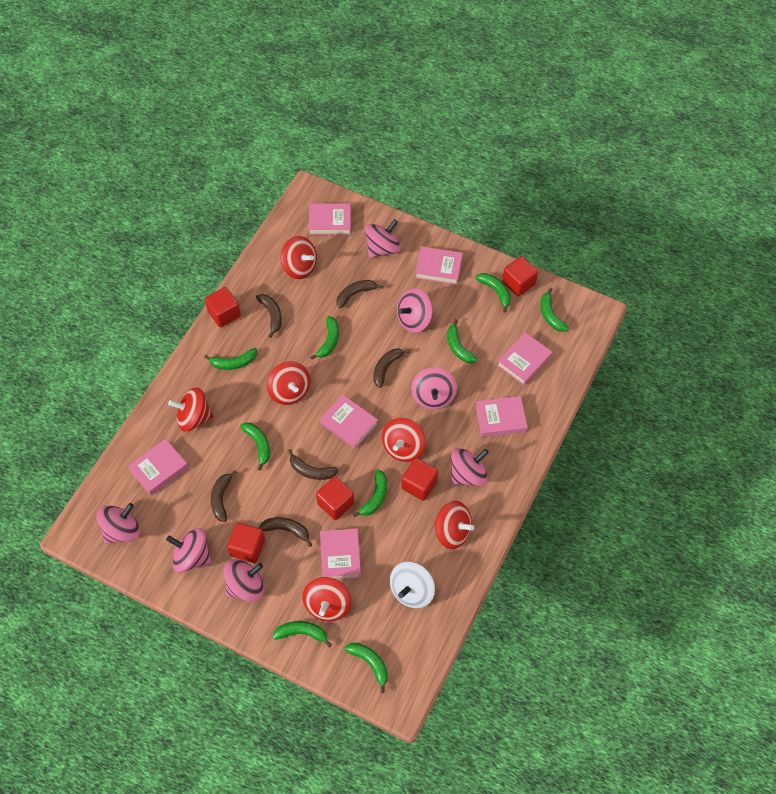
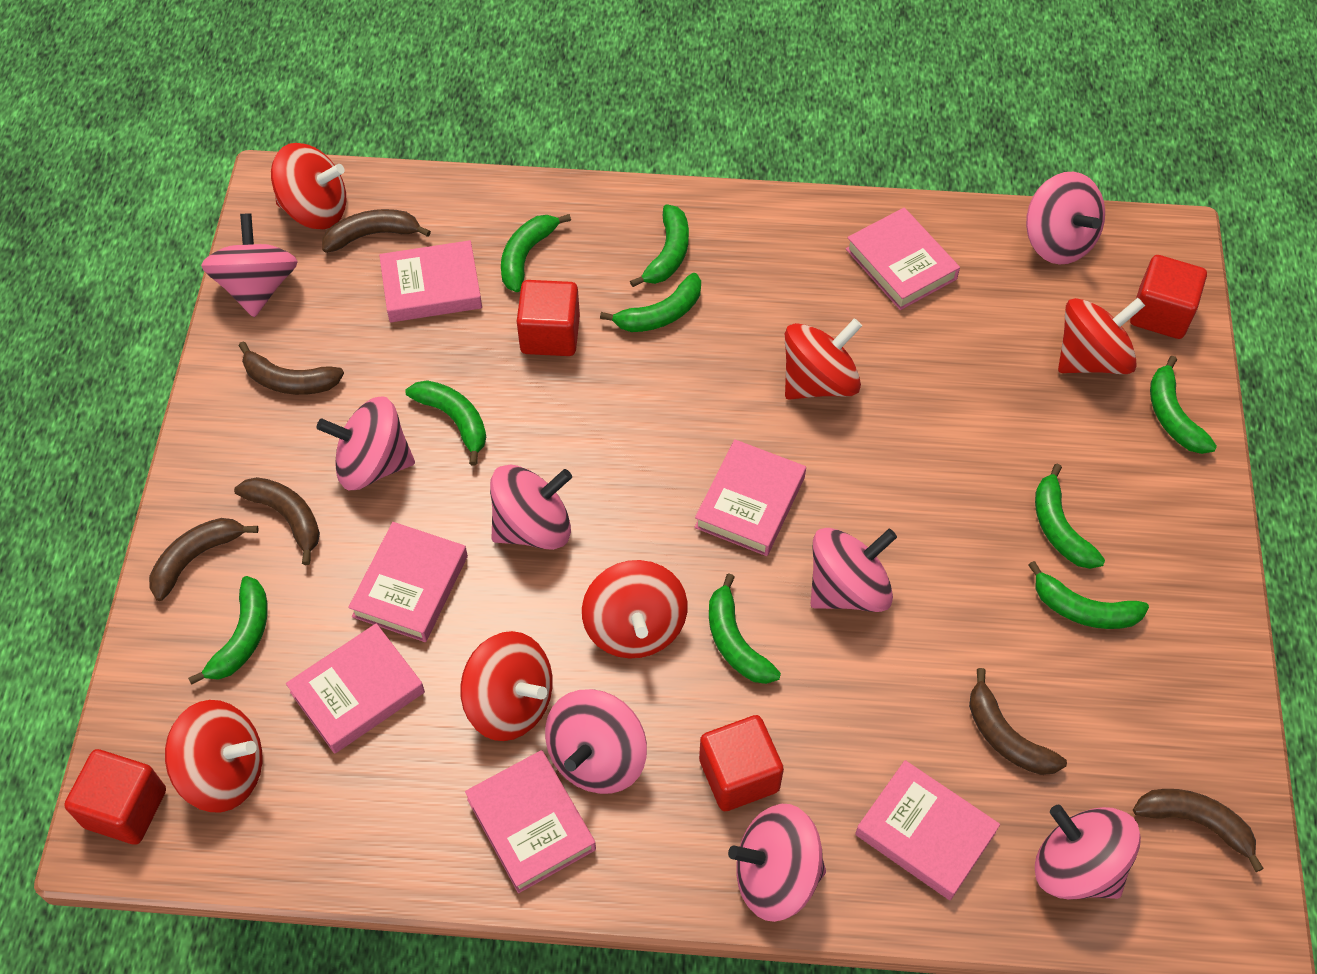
pink spinning top: 7 -> 8
red cube: 5 -> 4
white spinning top: 1 -> 0

